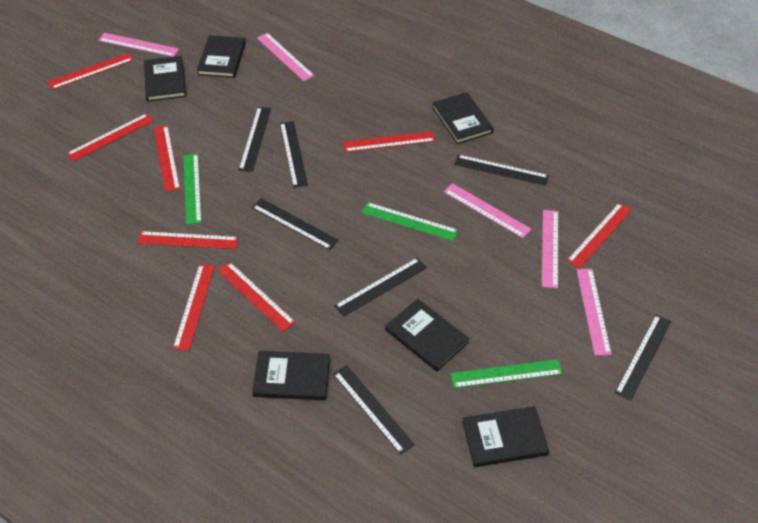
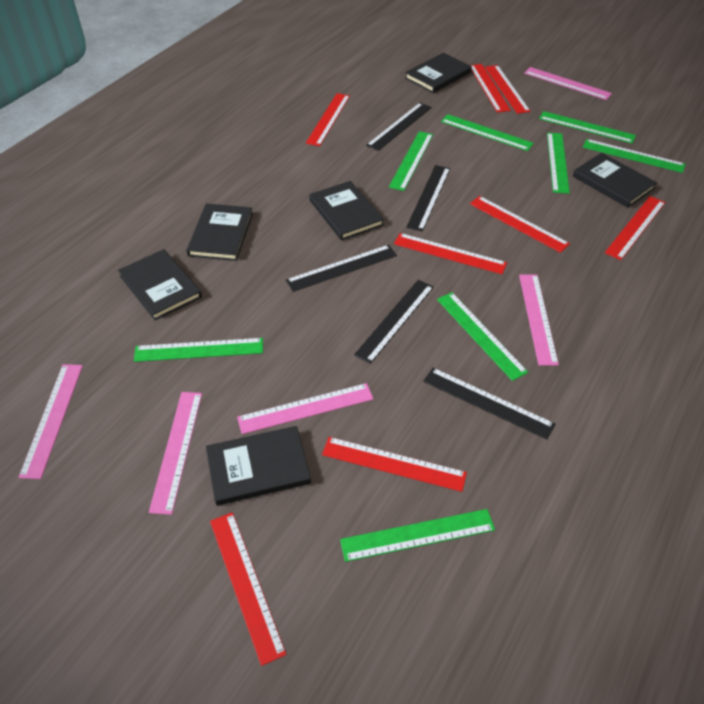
black ruler: 7 -> 5
green ruler: 3 -> 8

